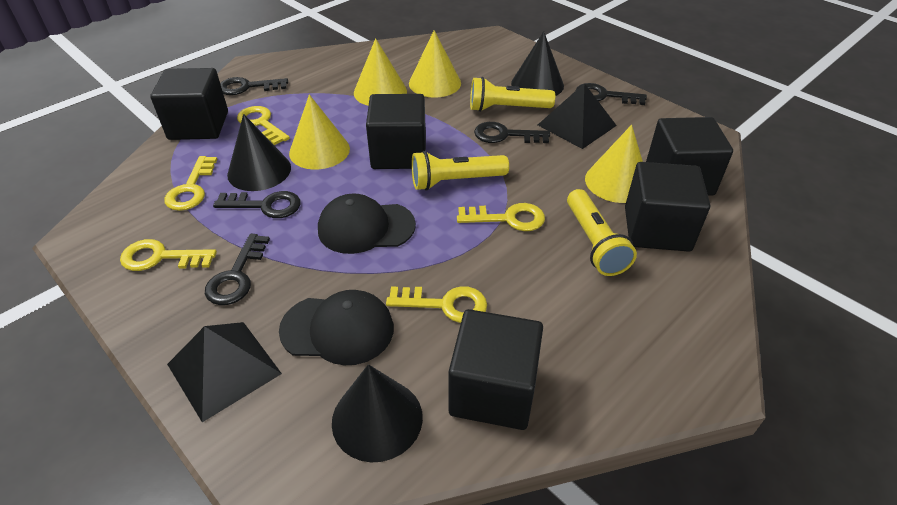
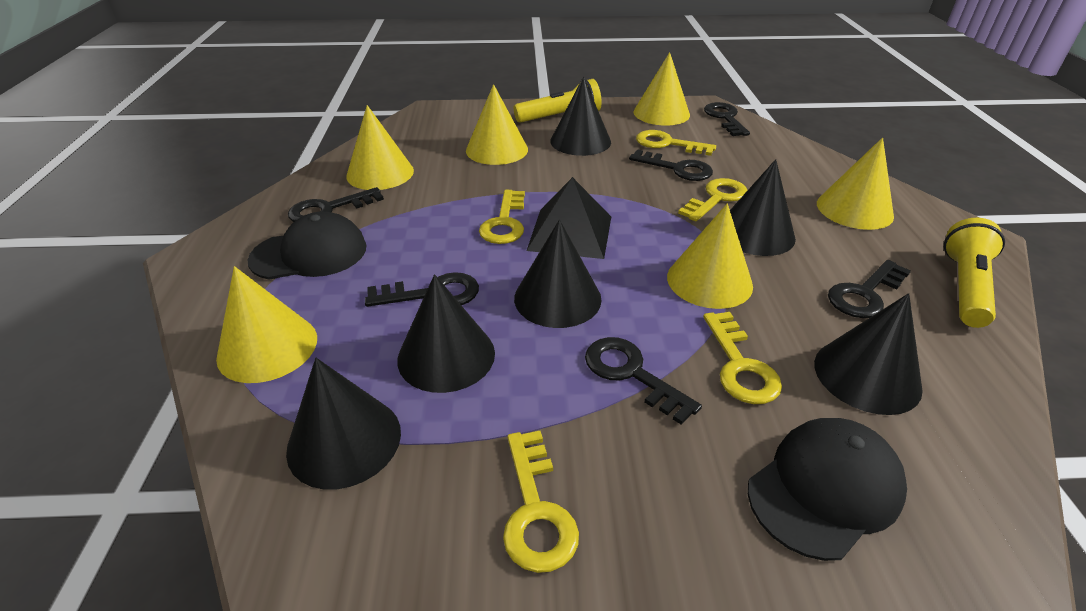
black cone: 3 -> 6
black cube: 5 -> 0
black key: 5 -> 6
black pyramid: 2 -> 1
yellow cone: 4 -> 6
yellow flashlight: 3 -> 2

